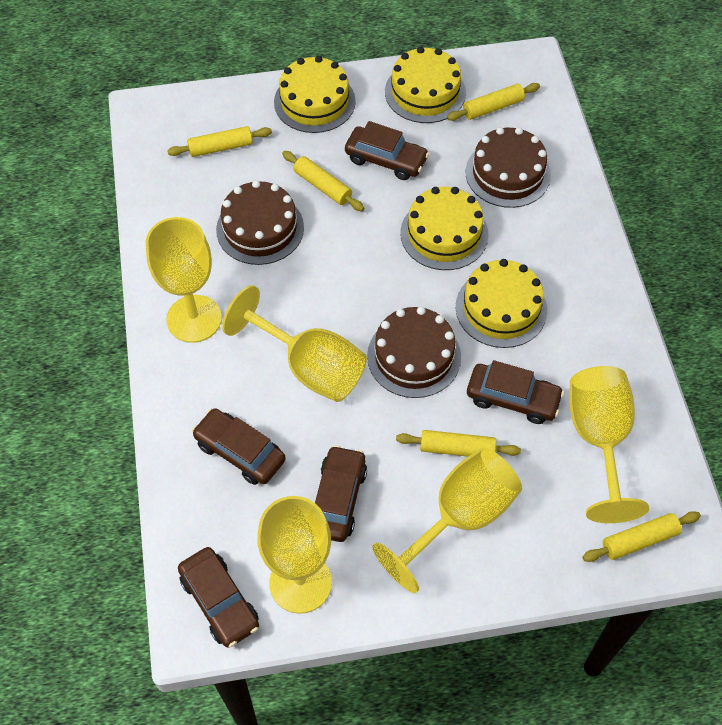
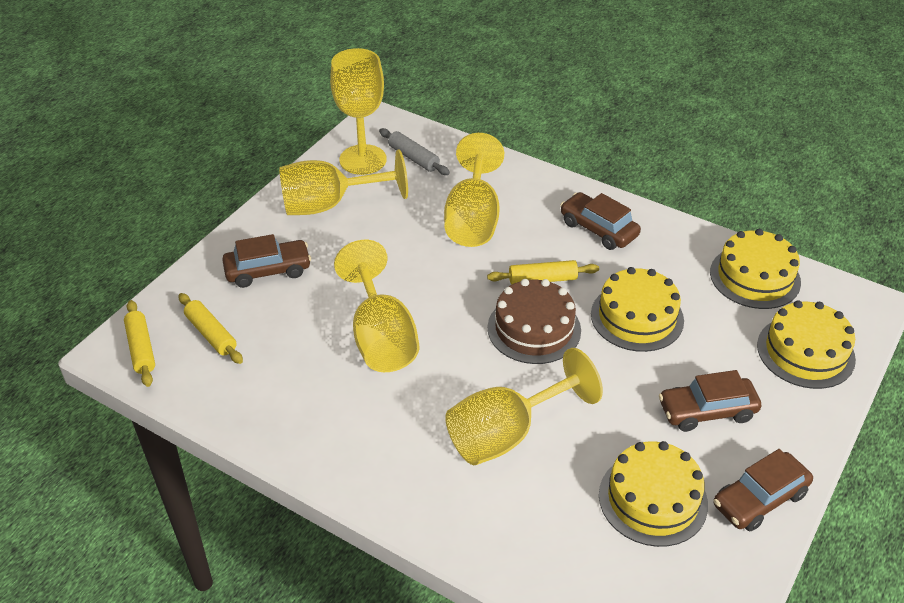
brown cake: 3 -> 1
brown car: 5 -> 4
grey rolling pin: 0 -> 1
yellow rolling pin: 5 -> 3

